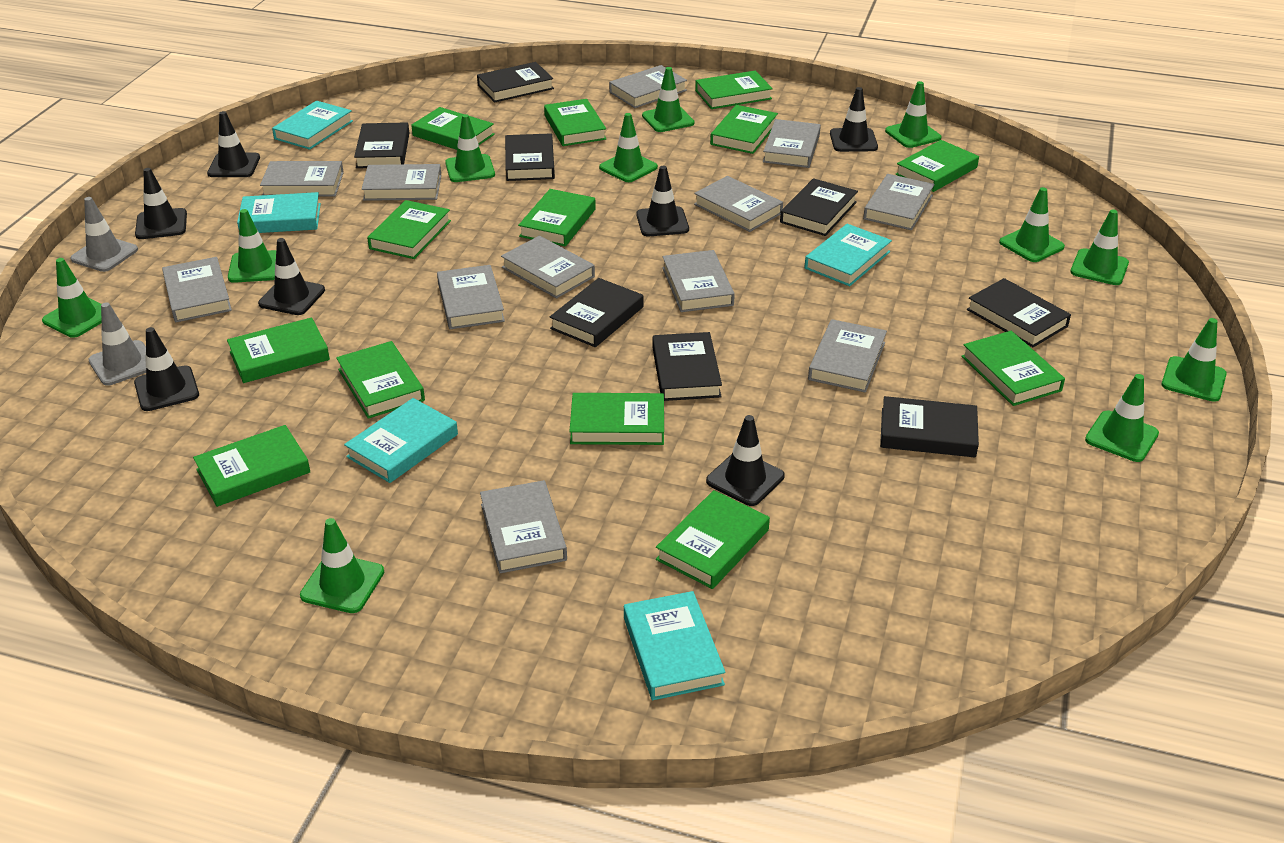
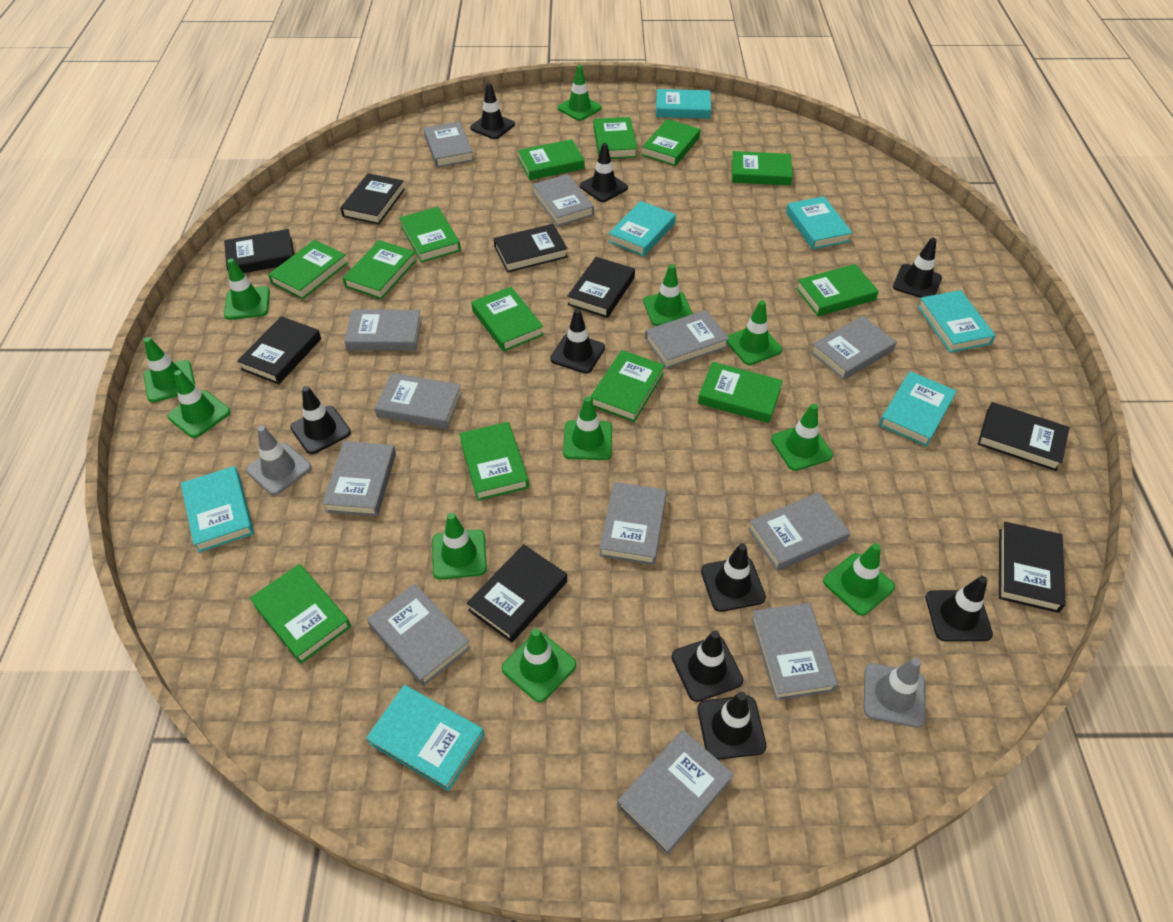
black traffic cone: 7 -> 9
turquoise book: 5 -> 7

